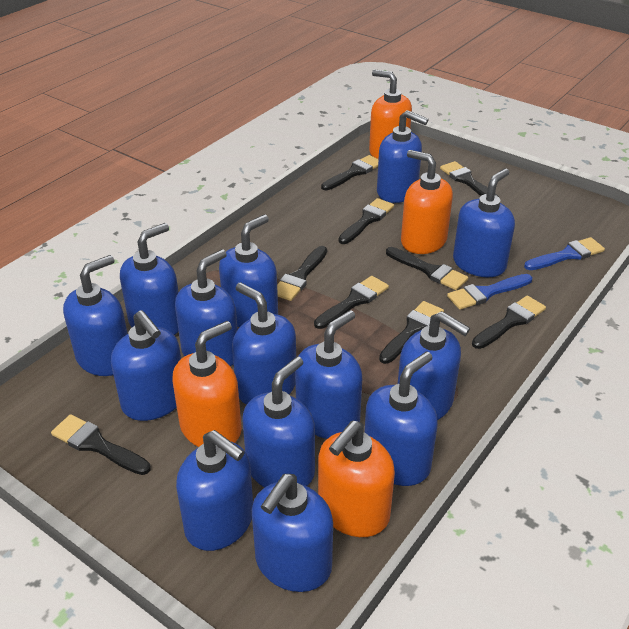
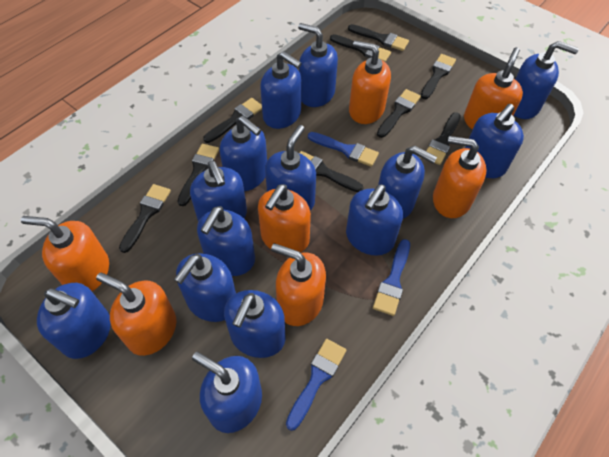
blue brush: 2 -> 3
orange soap dispenser: 4 -> 7

